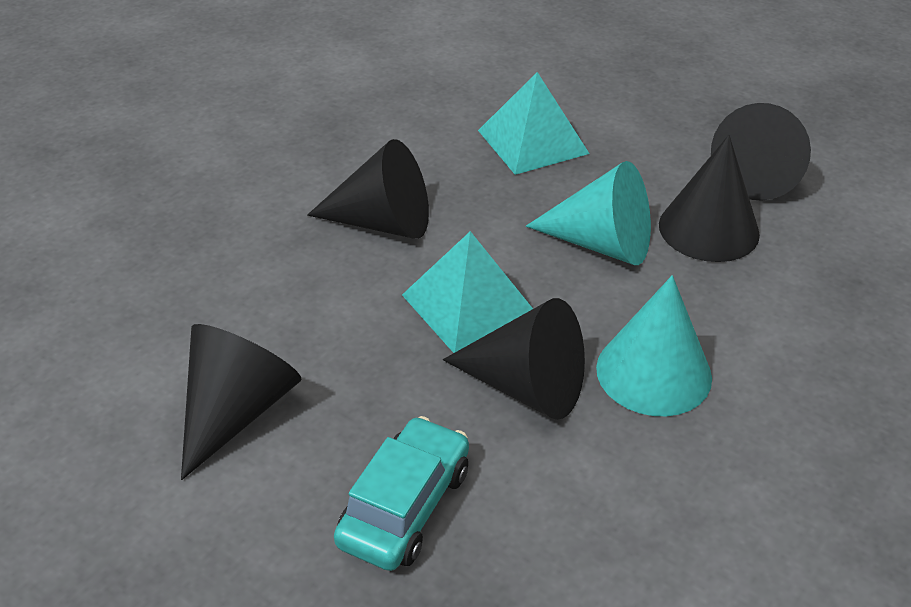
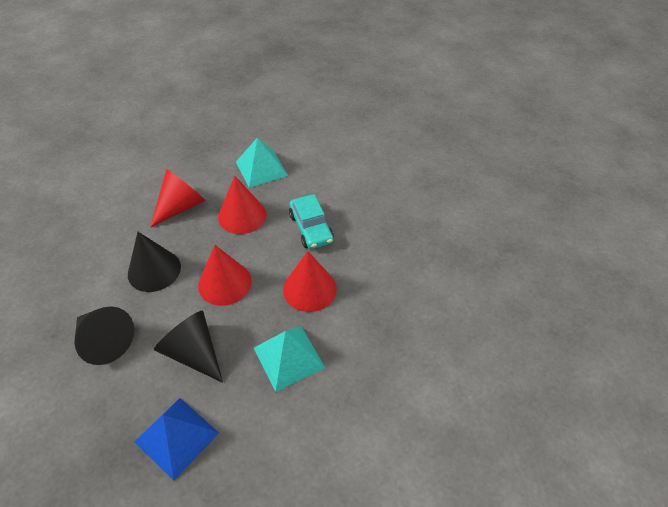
black cone: 5 -> 3
blue pyramid: 0 -> 1
red cone: 0 -> 4
turquoise cone: 2 -> 0

